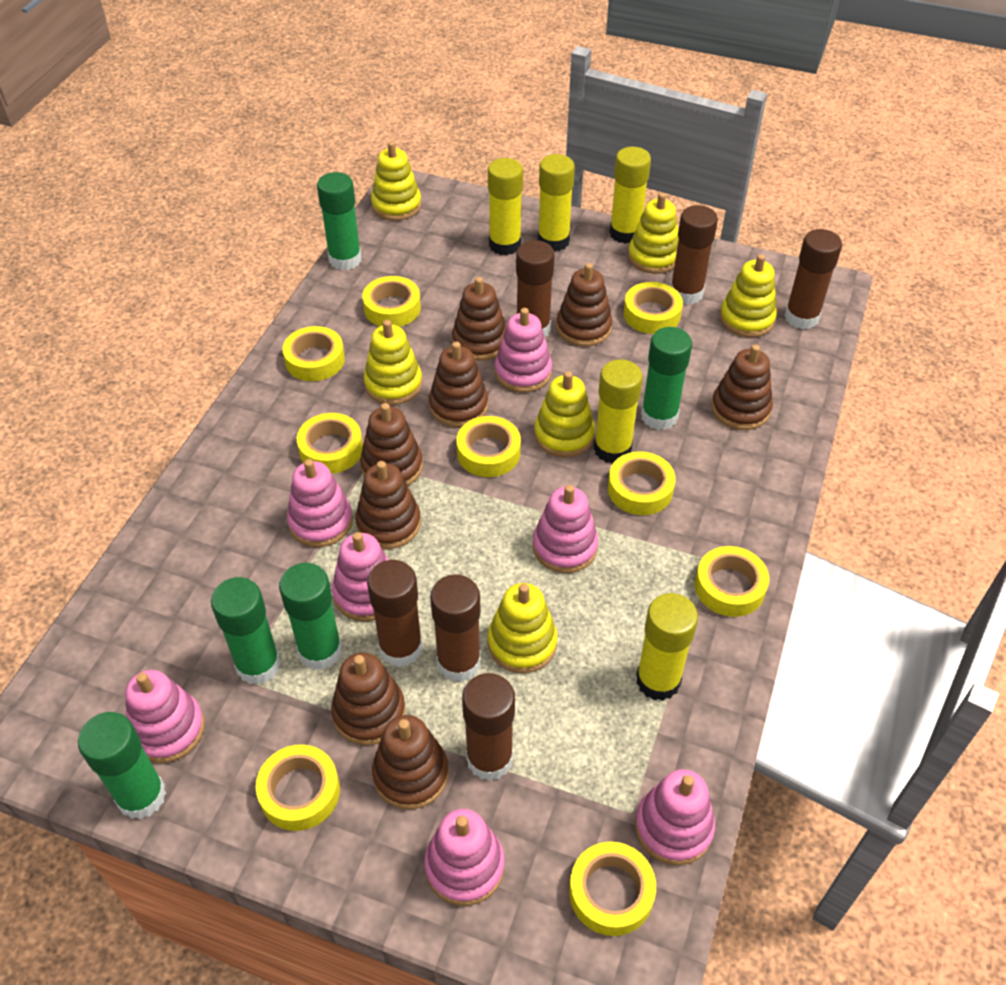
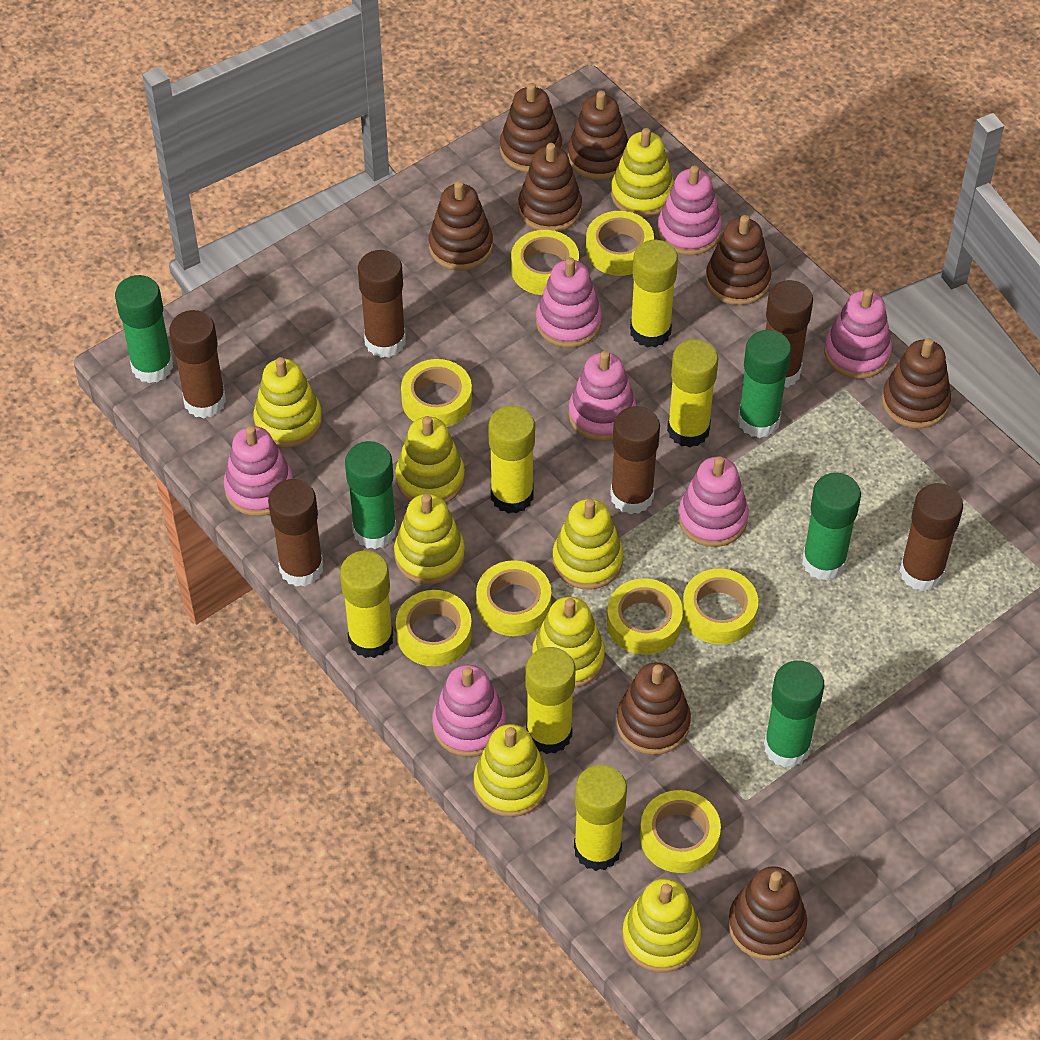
yellow glue stick: 5 -> 6
yellow stacking toy: 6 -> 8
yellow tape: 9 -> 8

